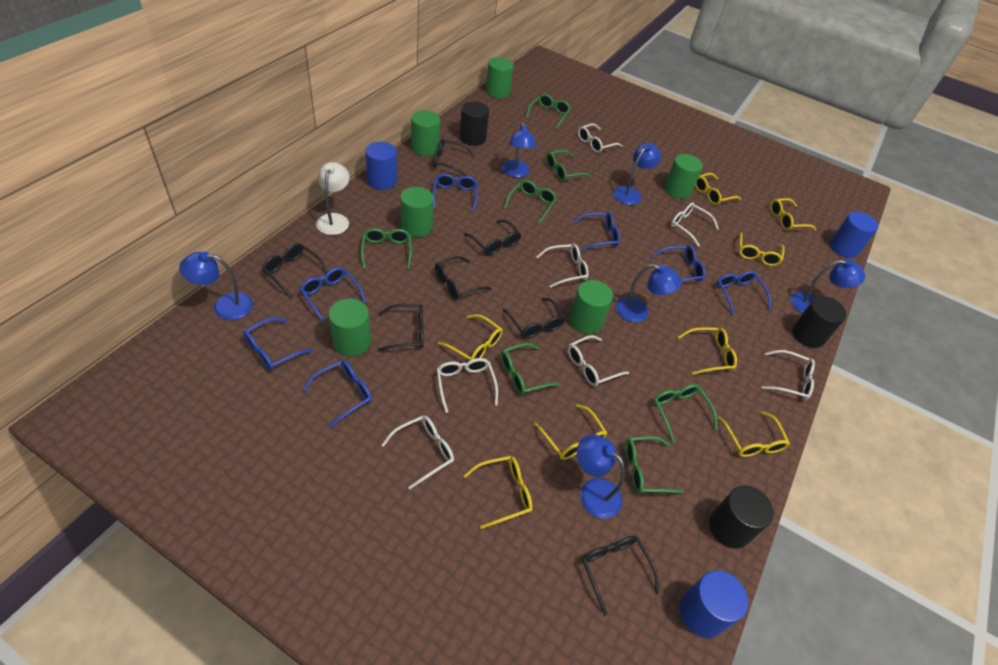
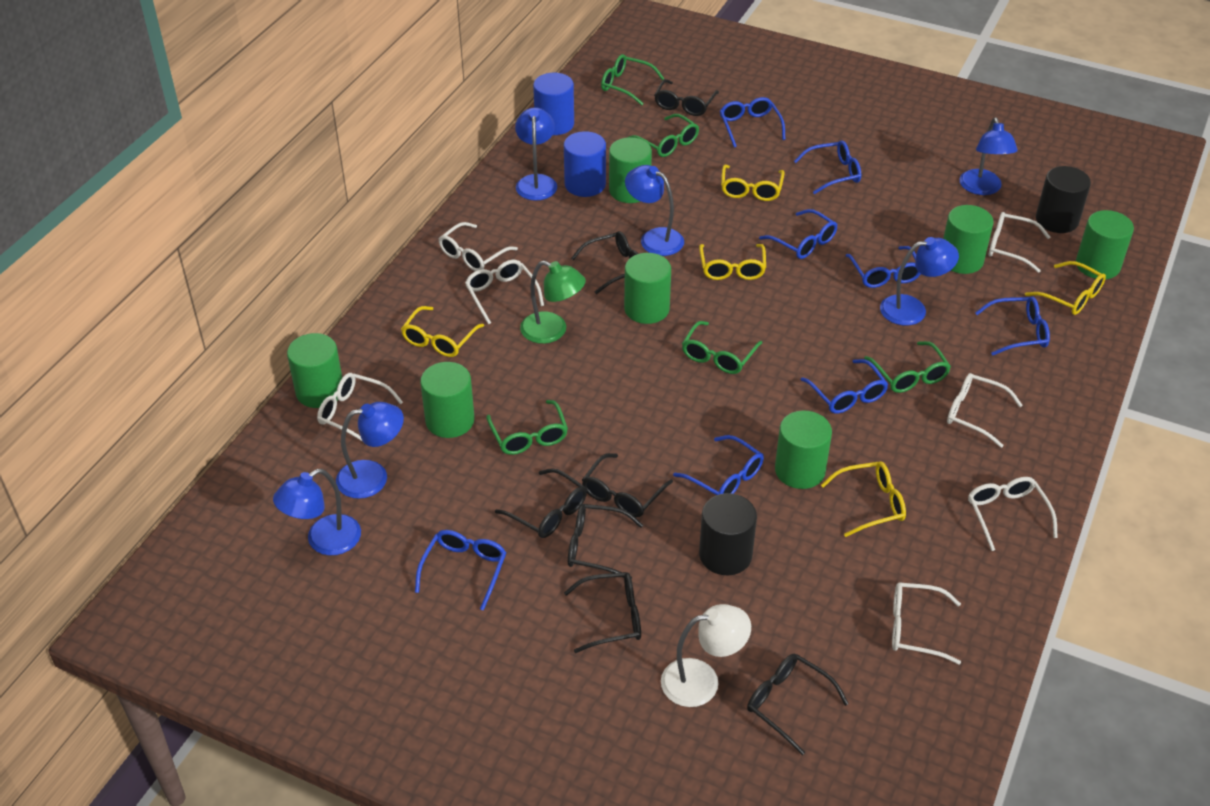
black cylinder: 3 -> 2
blue cylinder: 3 -> 2
blue glasses: 7 -> 8
green cylinder: 6 -> 7
green glasses: 7 -> 5
green lamp: 0 -> 1
yellow glasses: 8 -> 5

